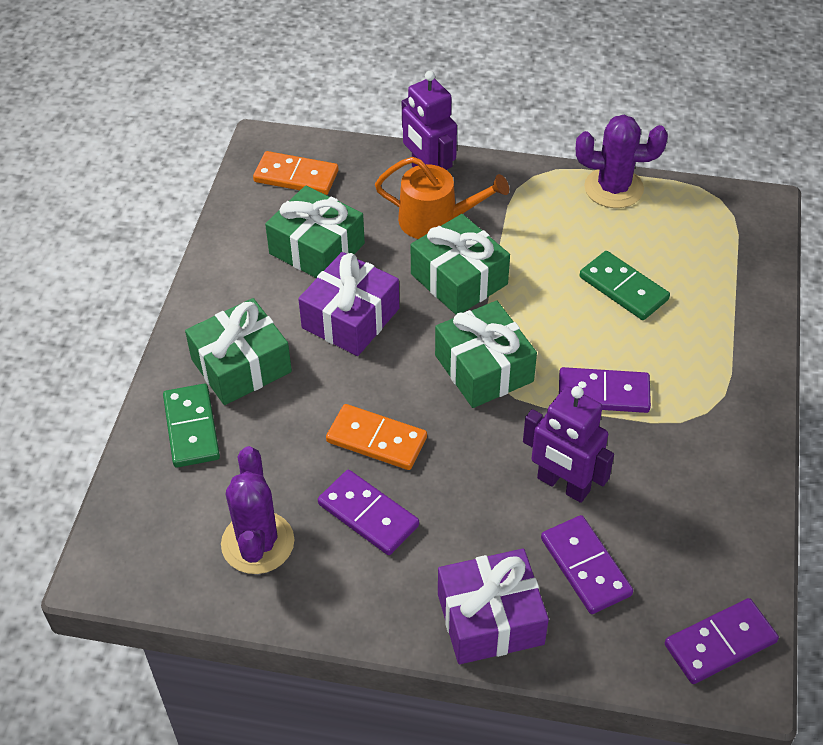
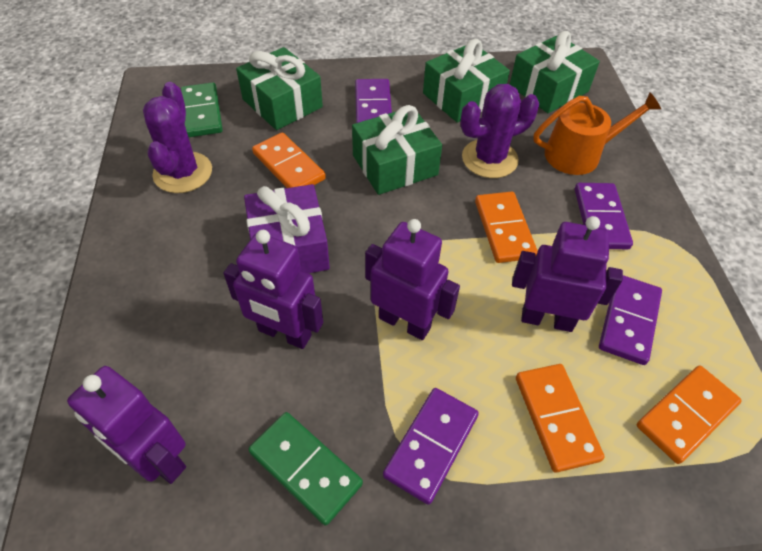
orange domino: 2 -> 4
purple gift: 2 -> 1
purple robot: 2 -> 4

